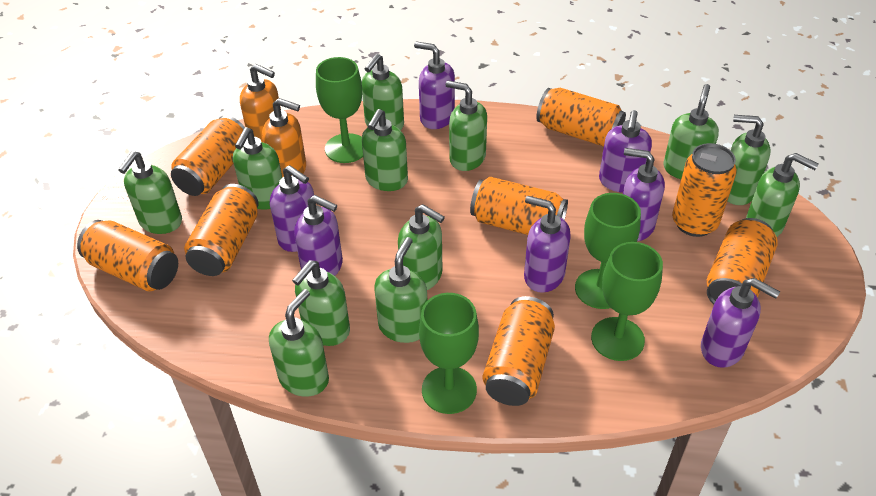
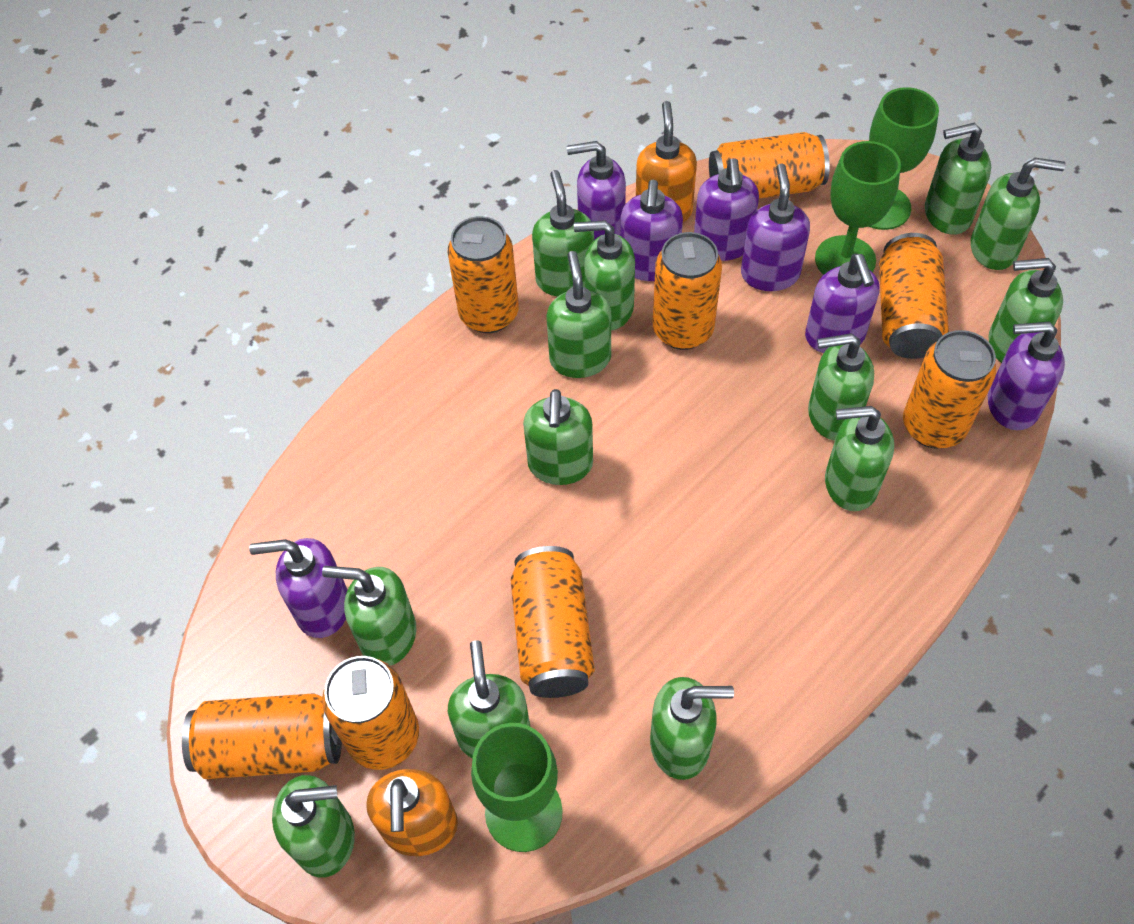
green goblet: 4 -> 3
green soap dispenser: 12 -> 13

